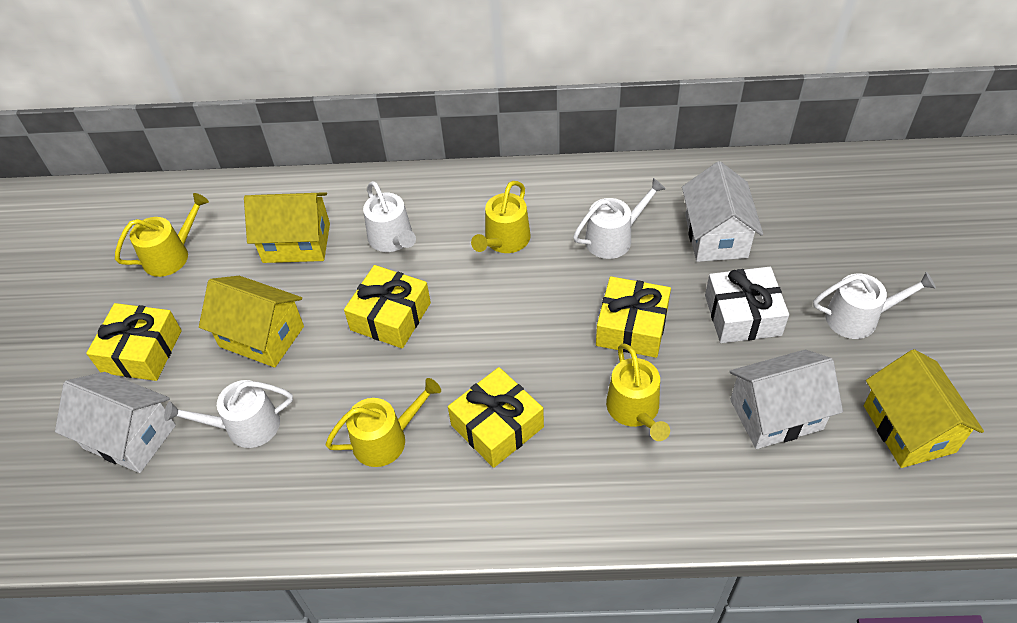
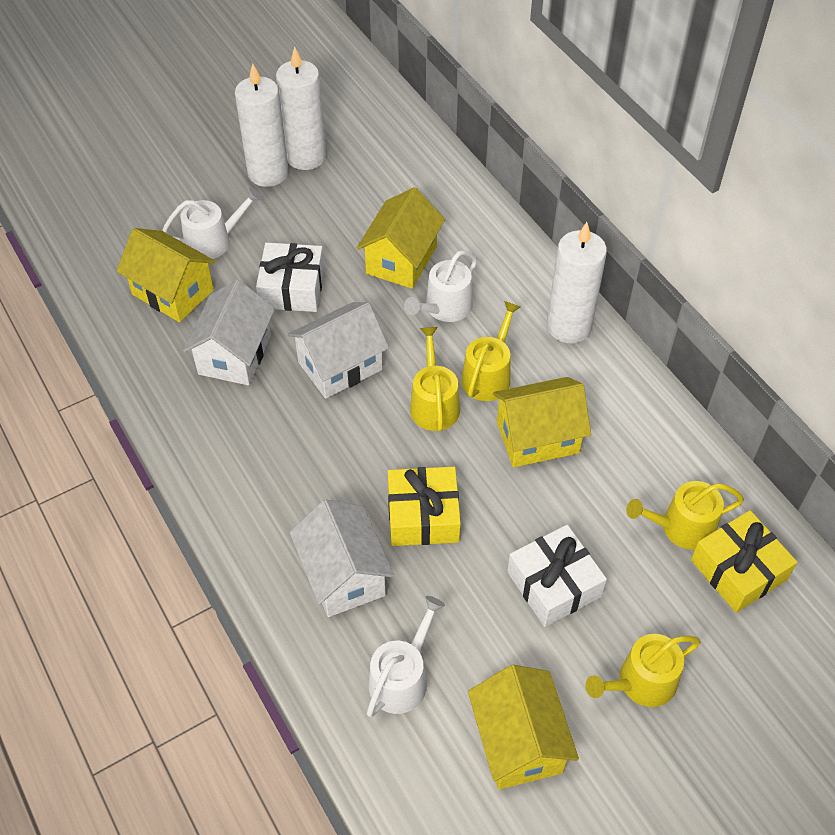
white candle: 0 -> 3
white gift: 1 -> 2
white watering can: 4 -> 3
yellow gift: 4 -> 2
yellow house: 3 -> 4

